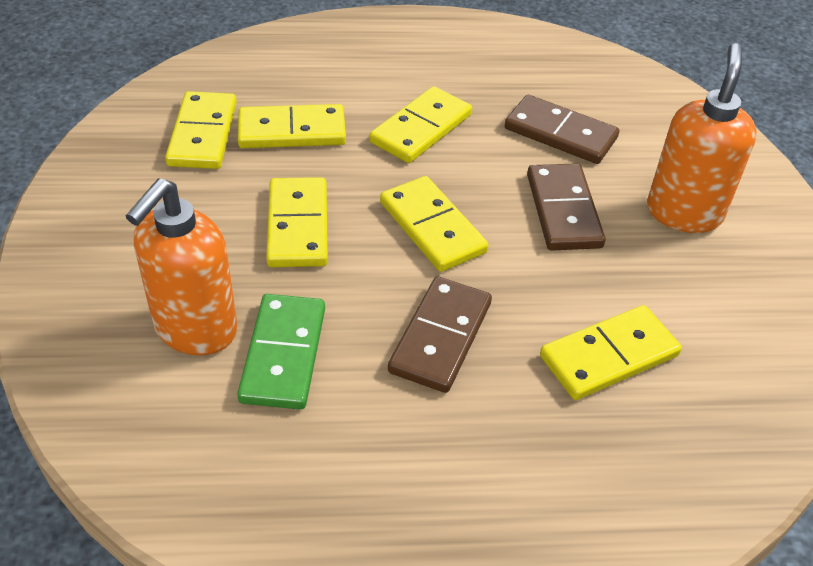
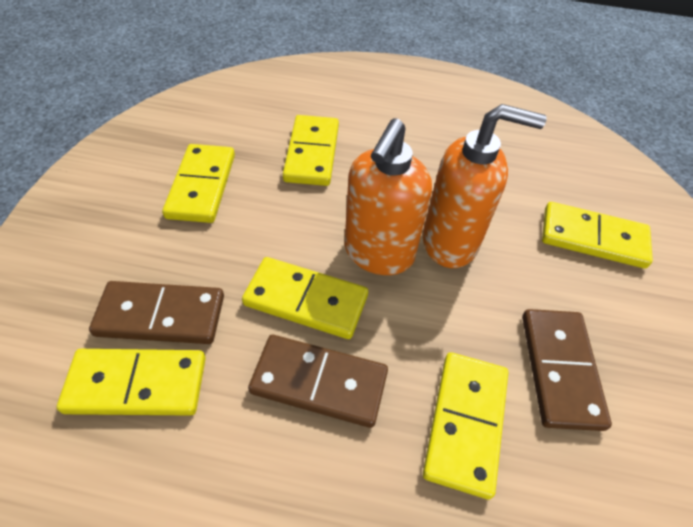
green domino: 1 -> 0

